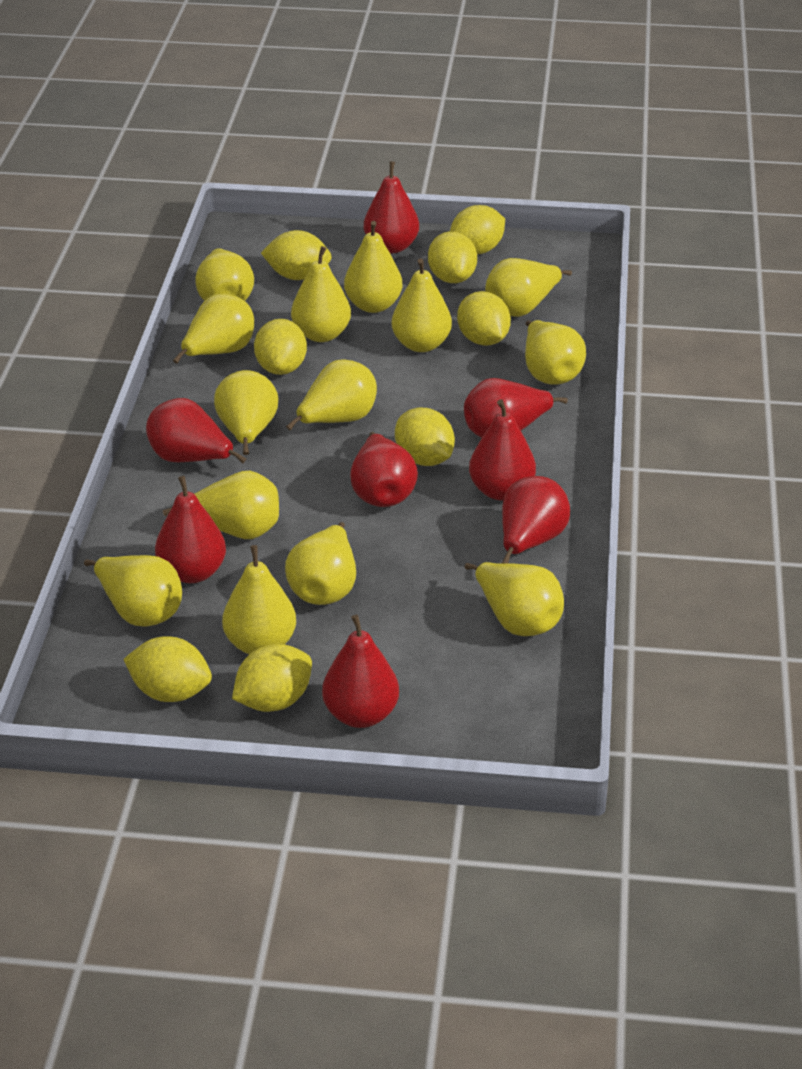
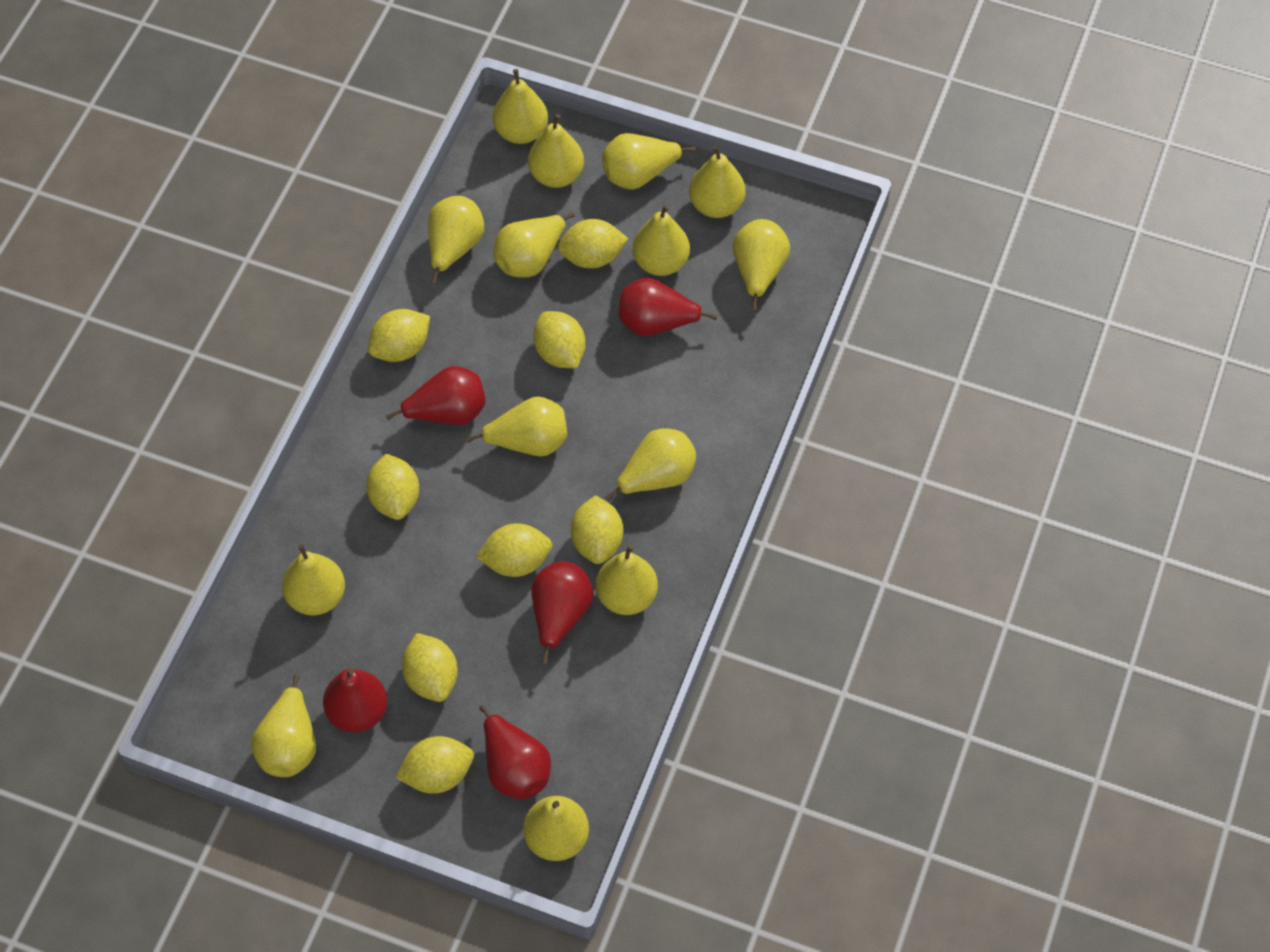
red pear: 8 -> 5

